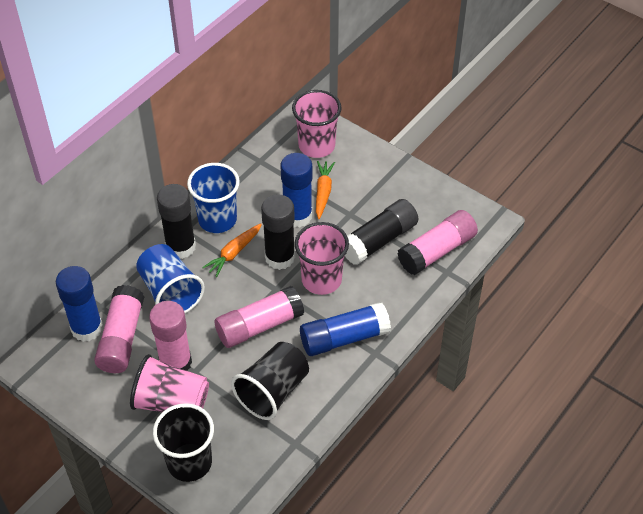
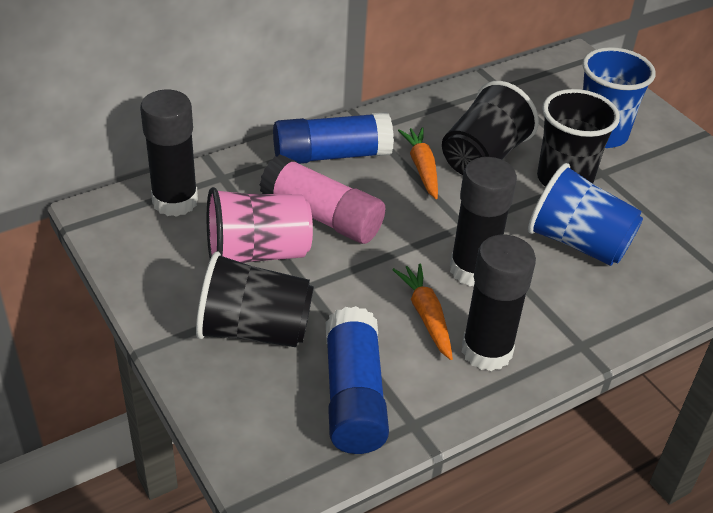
black cup: 2 -> 3
blue glue stick: 3 -> 2
pink cup: 3 -> 1
pink glue stick: 4 -> 1

